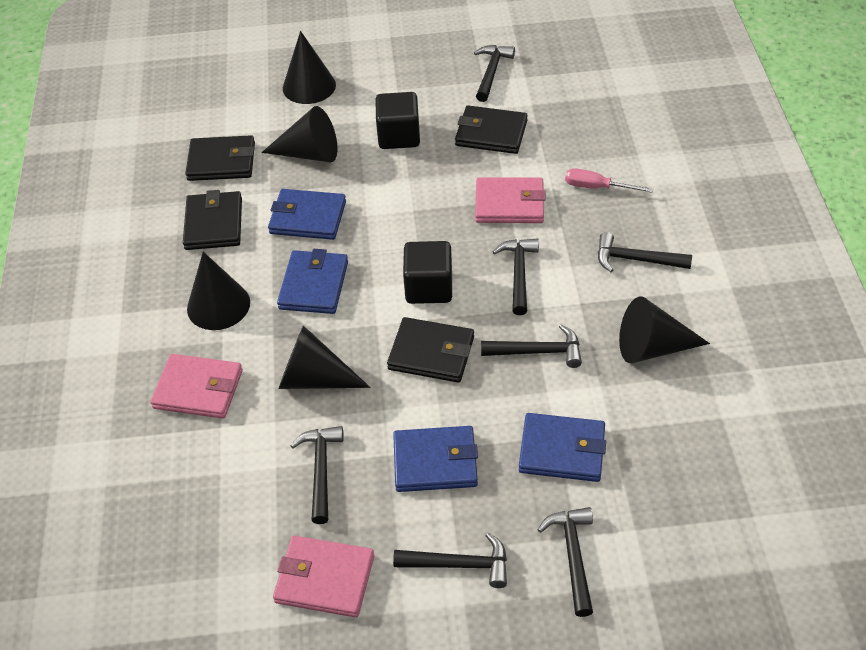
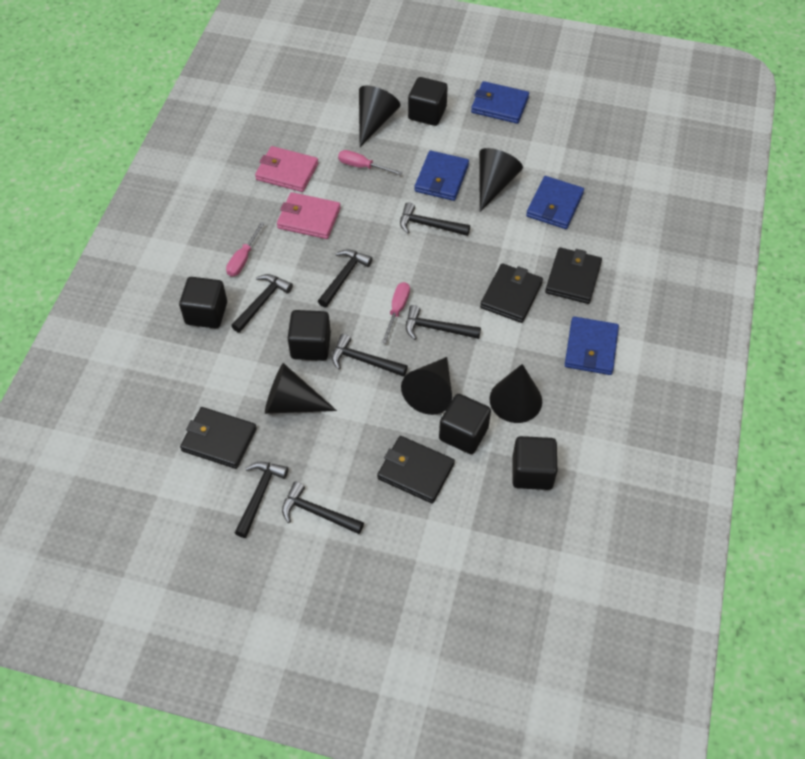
black cube: 2 -> 5
pink screwdriver: 1 -> 3
pink wallet: 3 -> 2

